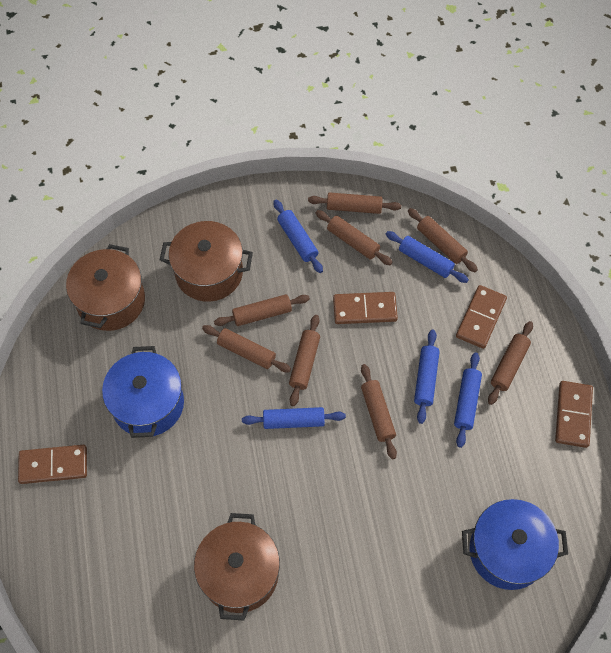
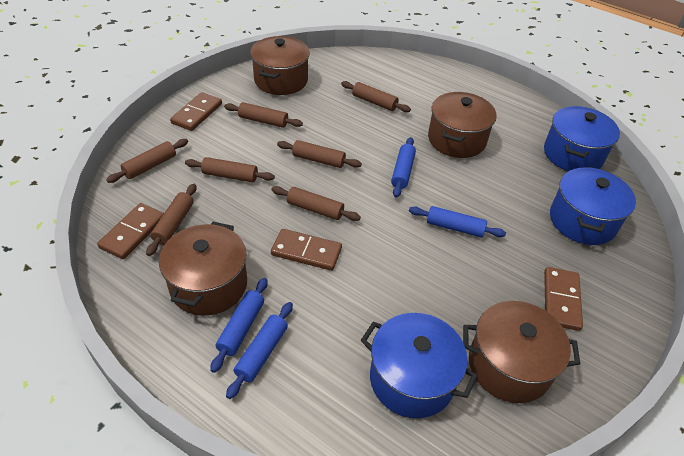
blue pot: 2 -> 3
blue rolling pin: 5 -> 4
brown pot: 3 -> 4
brown rolling pin: 8 -> 7

